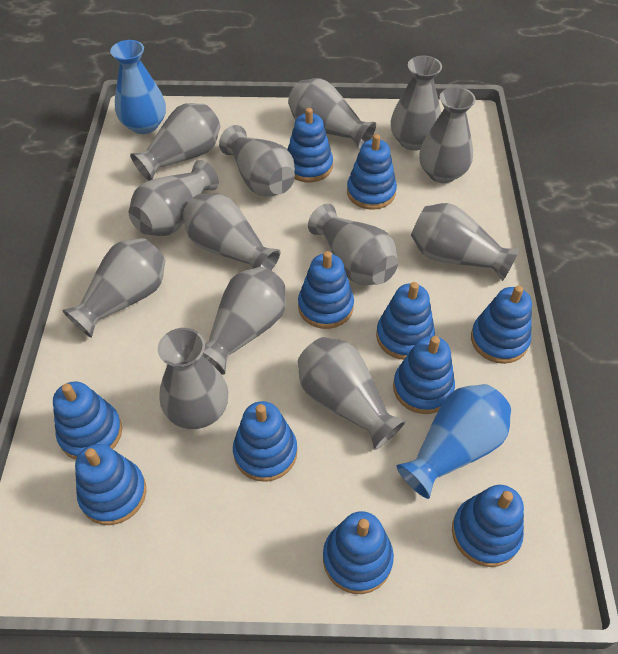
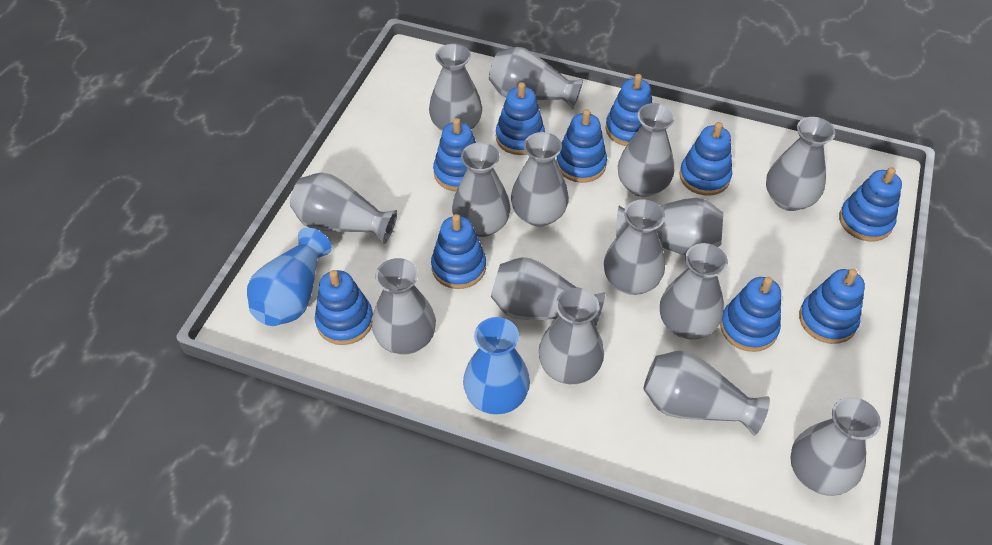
blue stacking toy: 11 -> 10
grey vase: 13 -> 15

